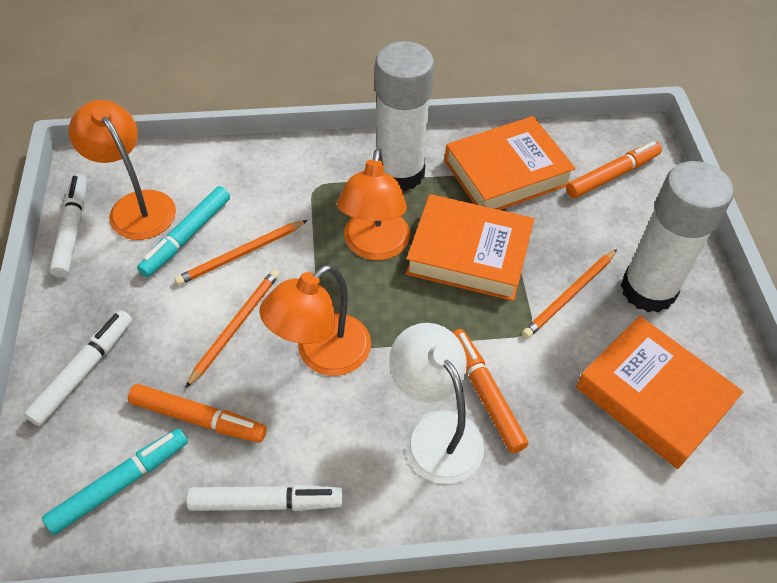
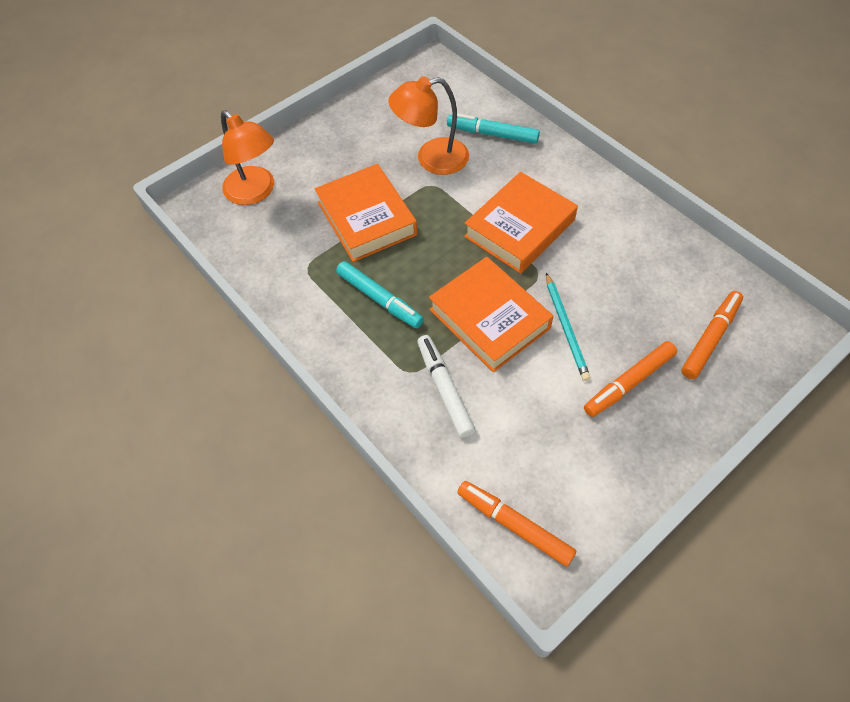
orange lamp: 3 -> 2
orange pencil: 3 -> 0
turquoise pencil: 0 -> 1
white glue stick: 2 -> 0
white lamp: 1 -> 0
white marker: 3 -> 1

